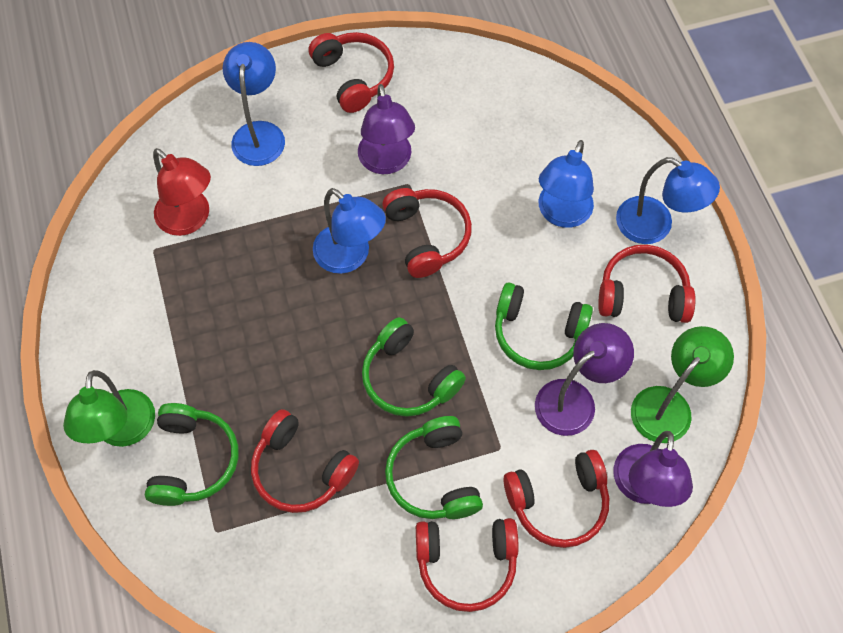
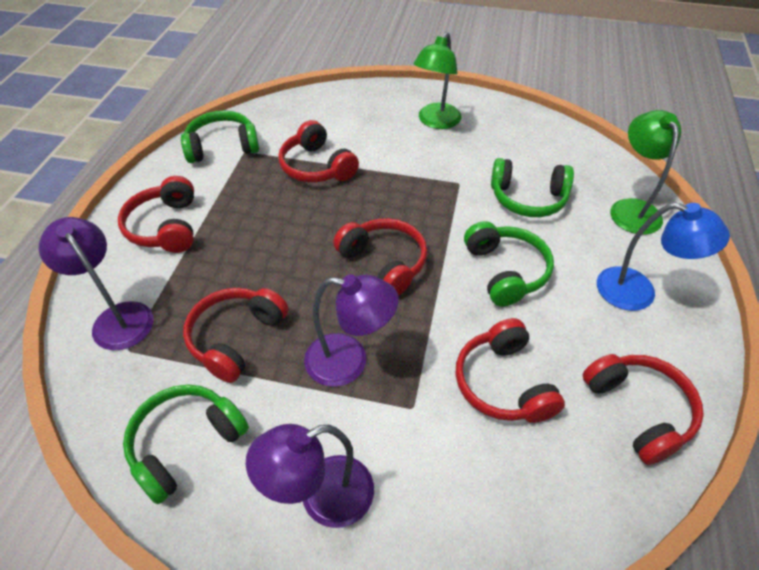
blue lamp: 4 -> 1
red lamp: 1 -> 0

